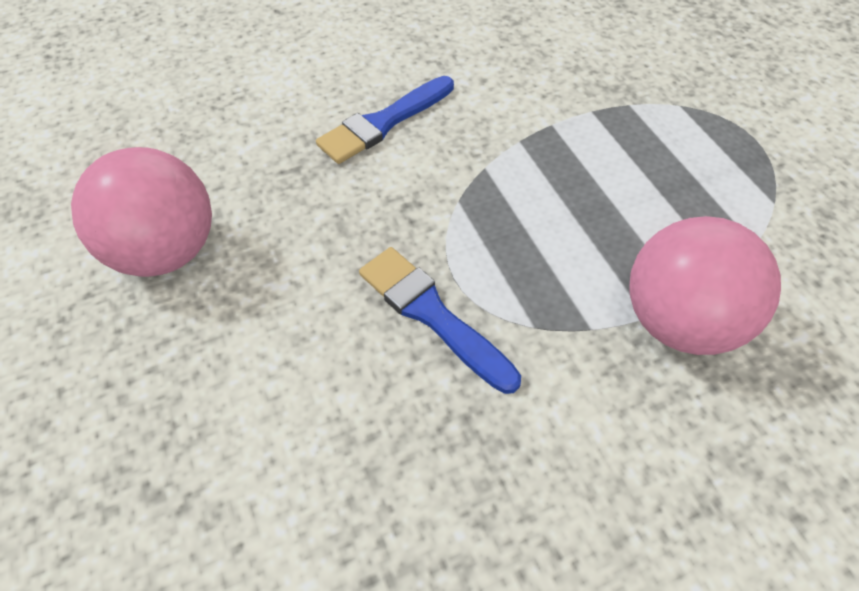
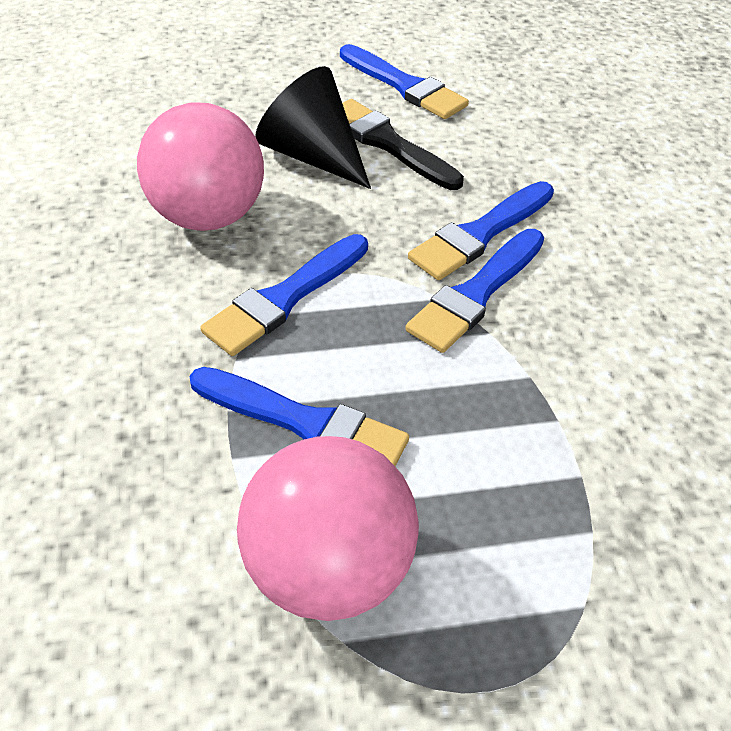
black brush: 0 -> 1
black cone: 0 -> 1
blue brush: 2 -> 5

